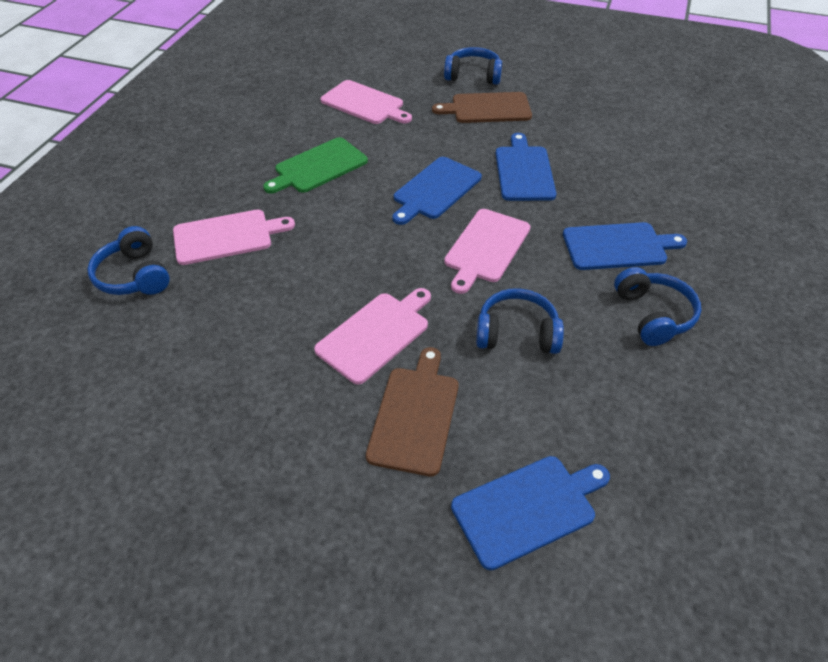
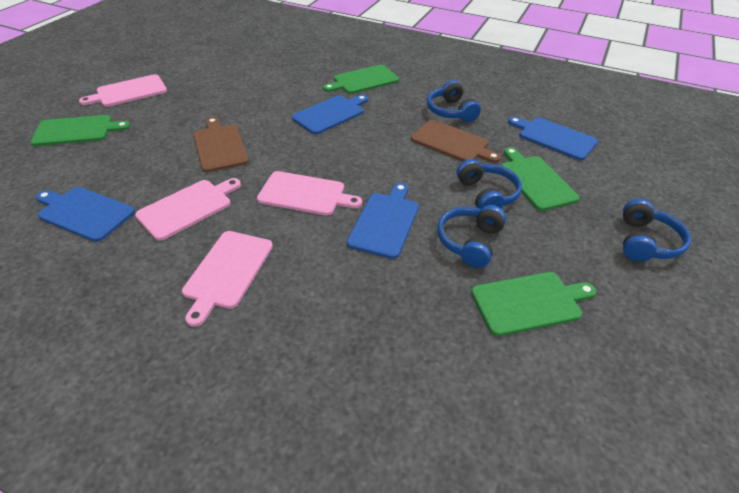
green cutting board: 1 -> 4

